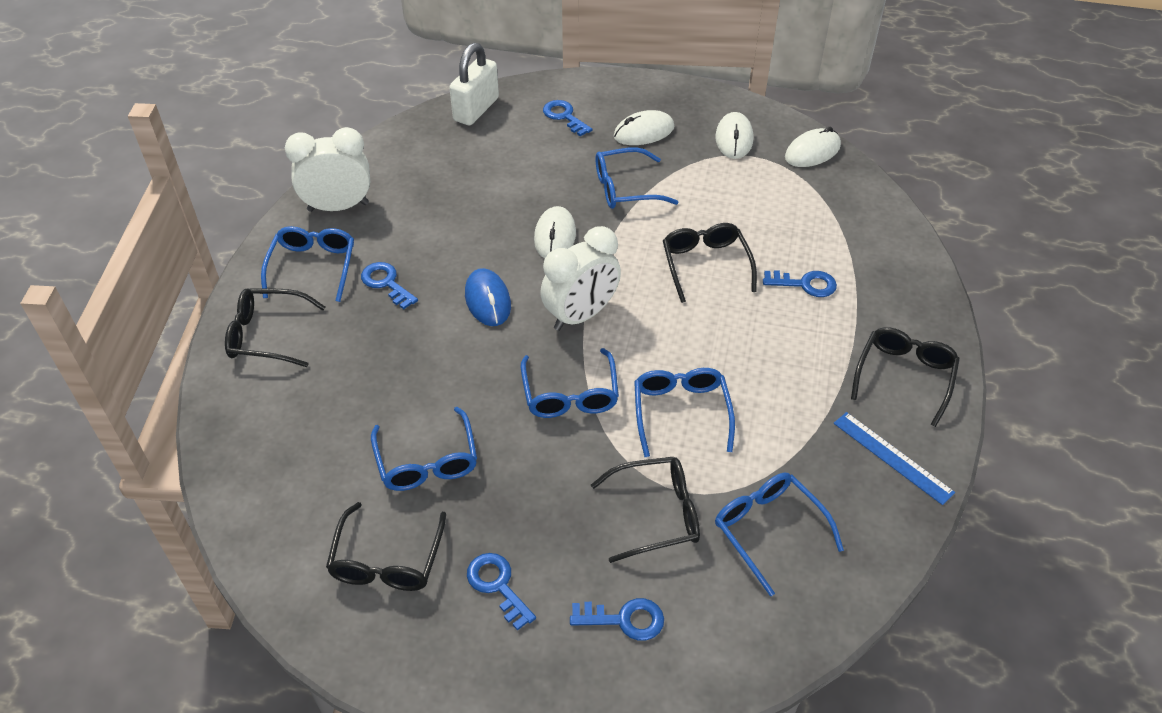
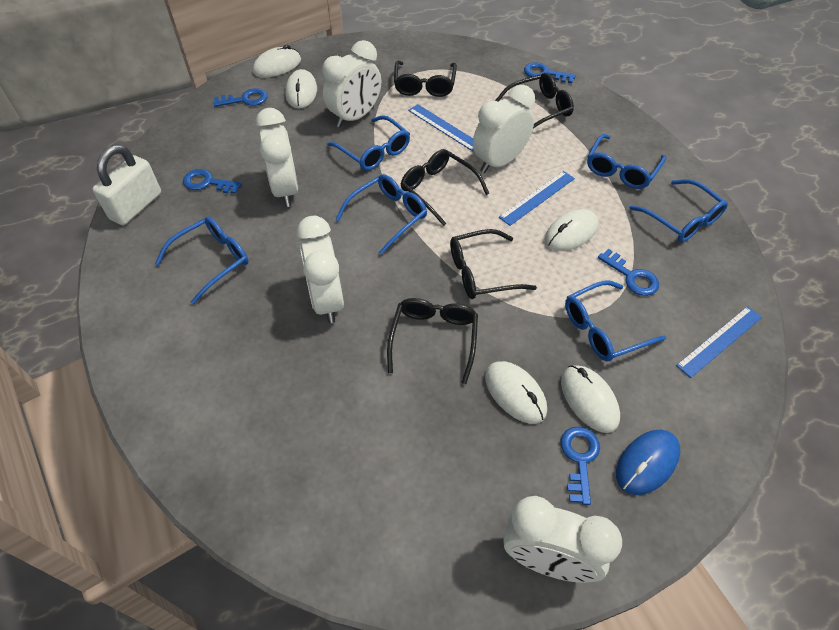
blue ruler: 1 -> 3
white clock: 2 -> 5
white mouse: 4 -> 5

